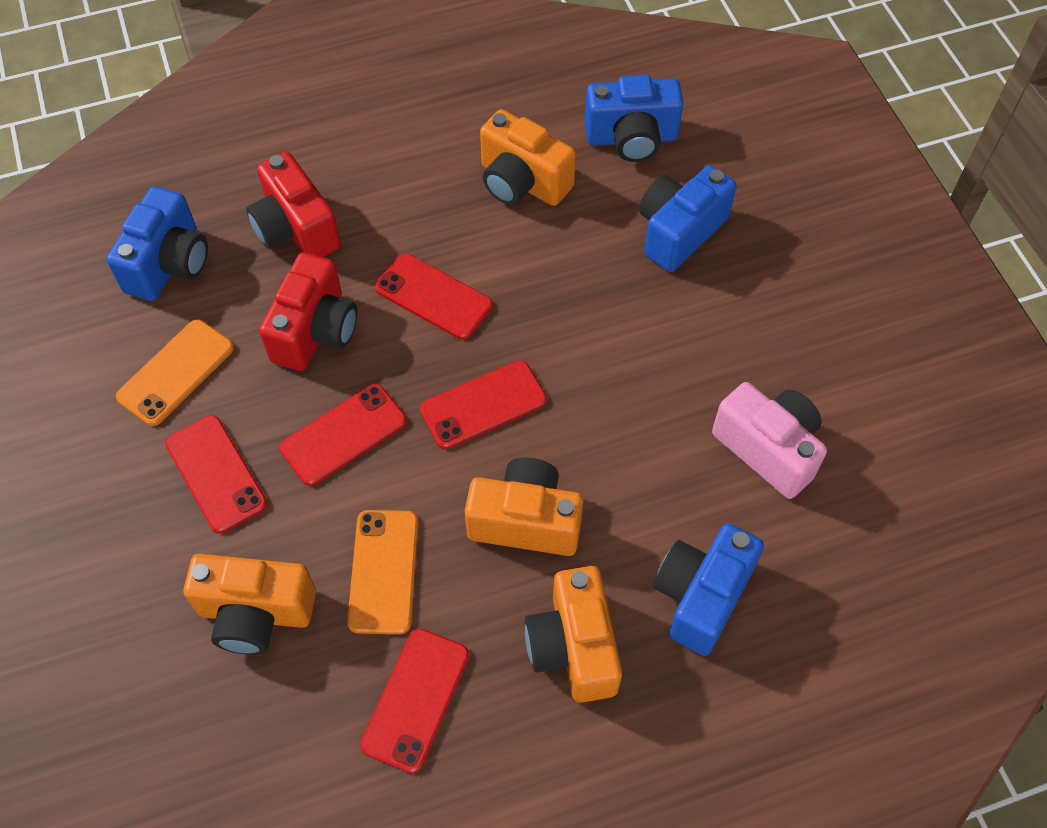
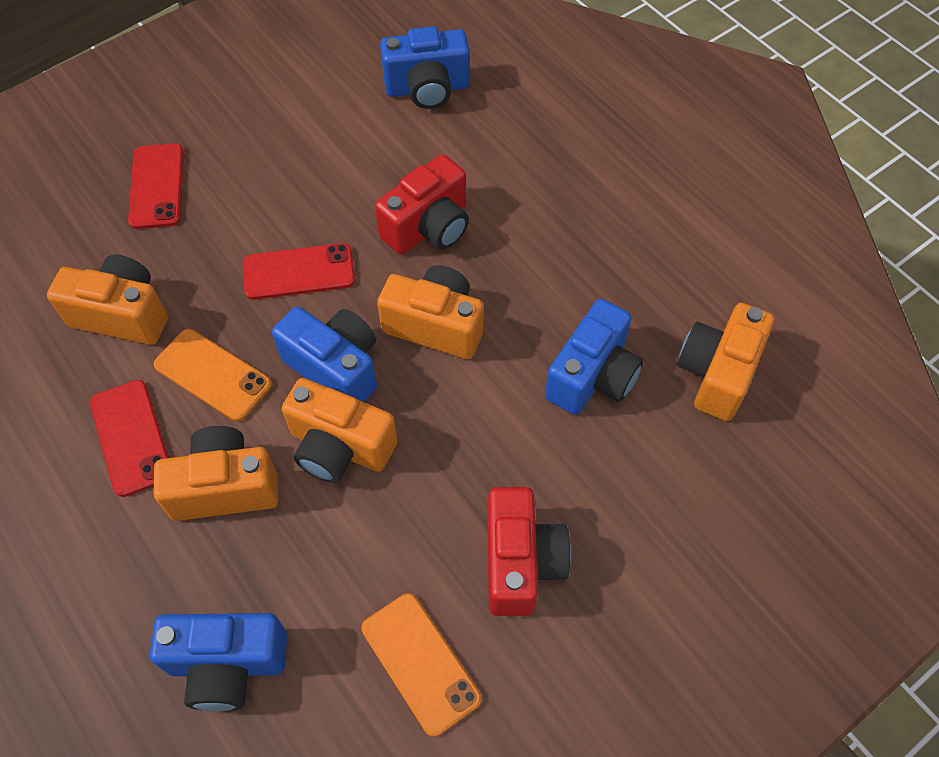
orange camera: 4 -> 5
pink camera: 1 -> 0
red phone: 5 -> 3

